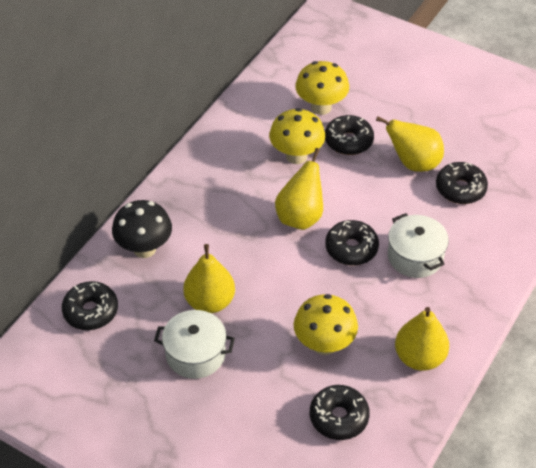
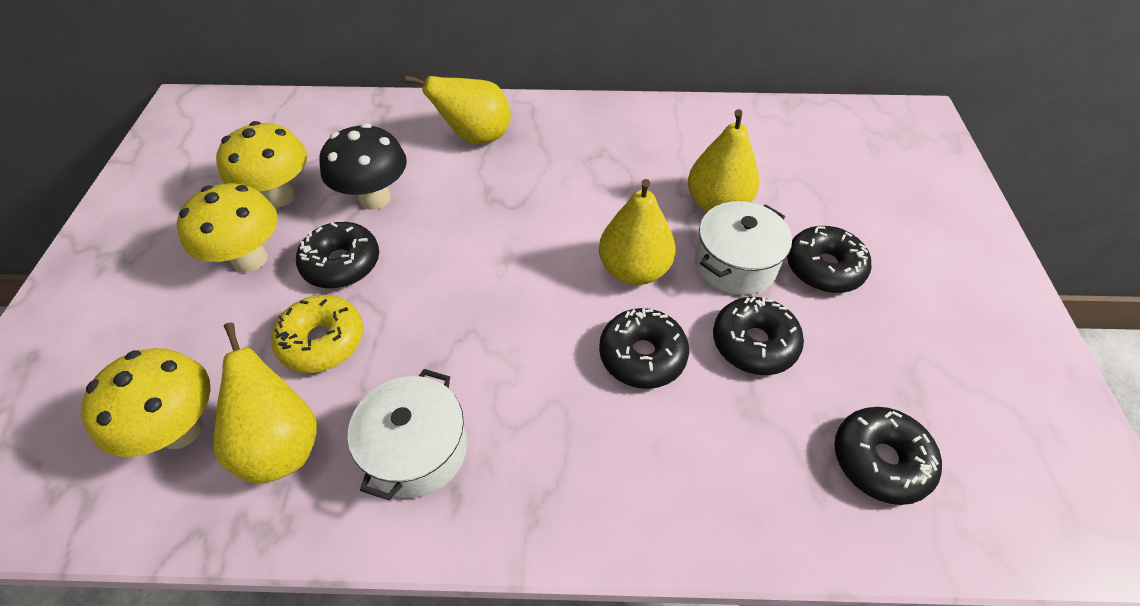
yellow donut: 0 -> 1

